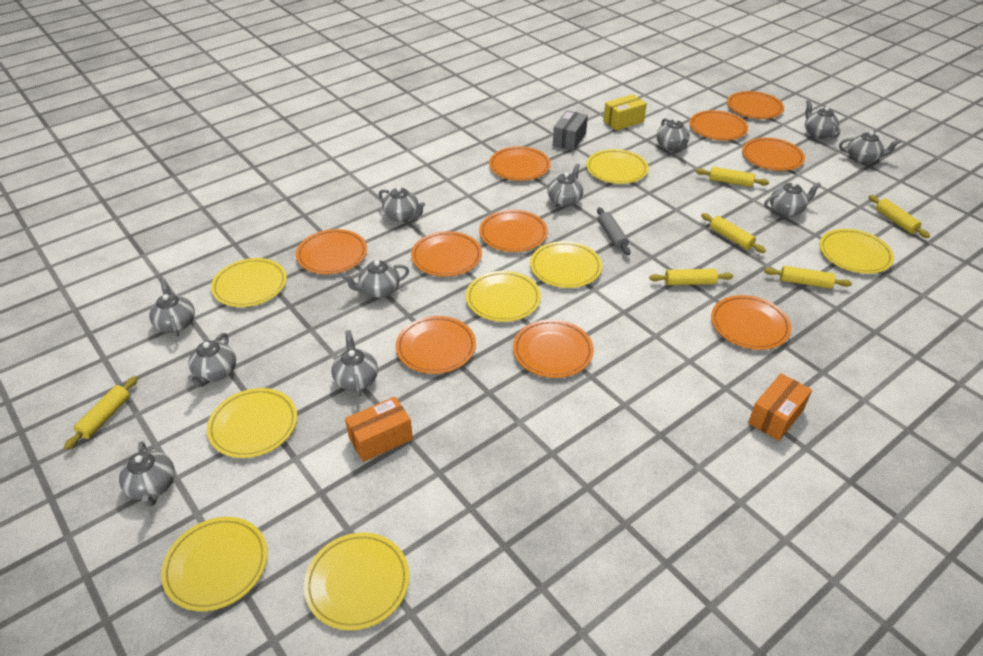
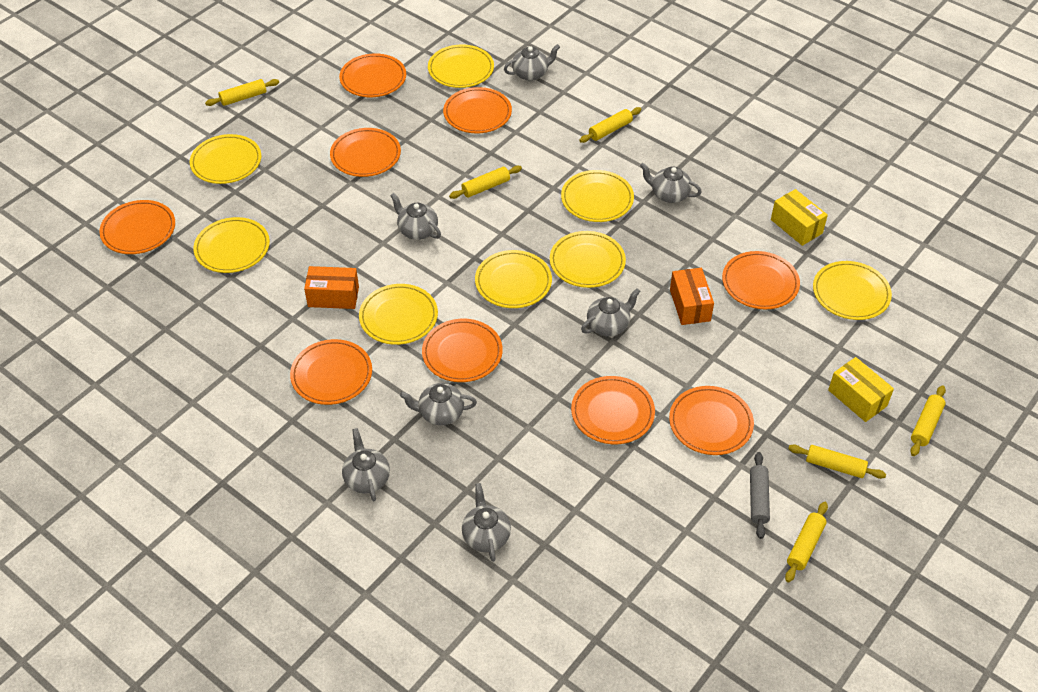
grey box: 1 -> 0
grey teapot: 11 -> 7
orange plate: 10 -> 9
yellow box: 1 -> 2

